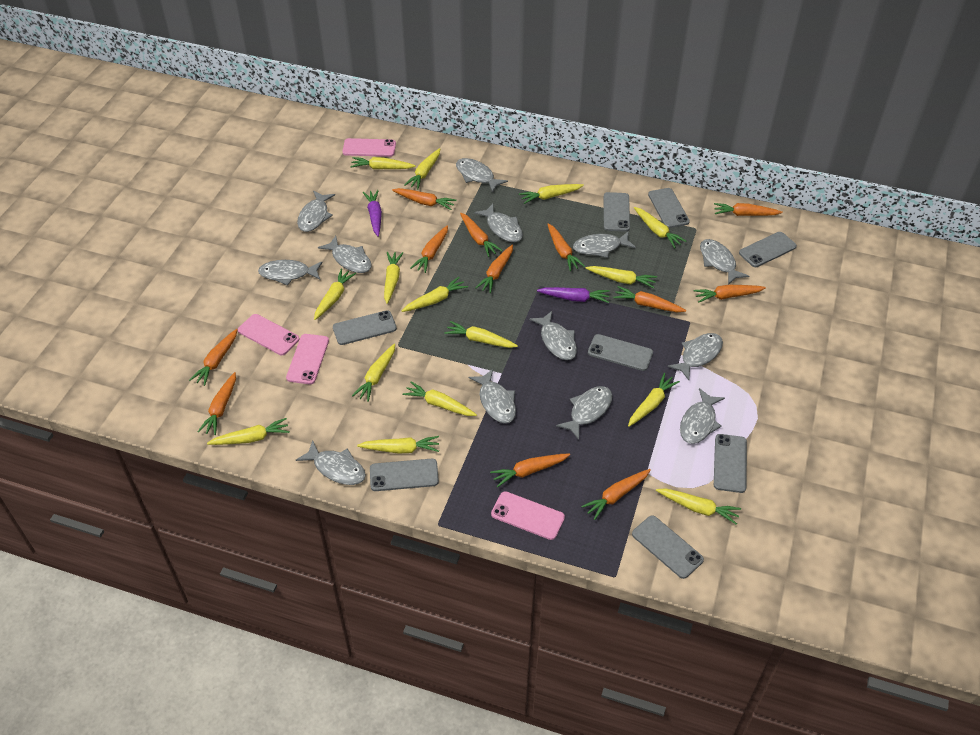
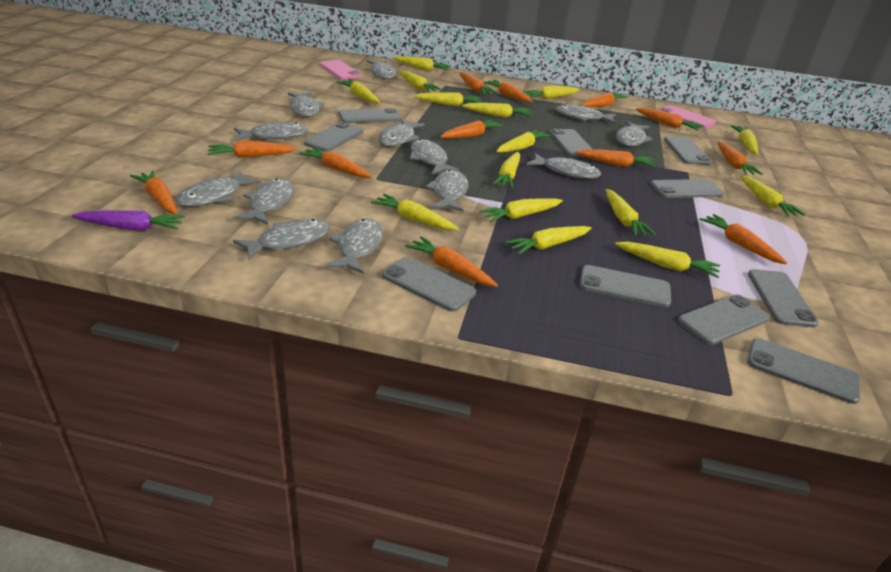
grey phone: 8 -> 10
pink phone: 4 -> 2
purple carrot: 2 -> 1

